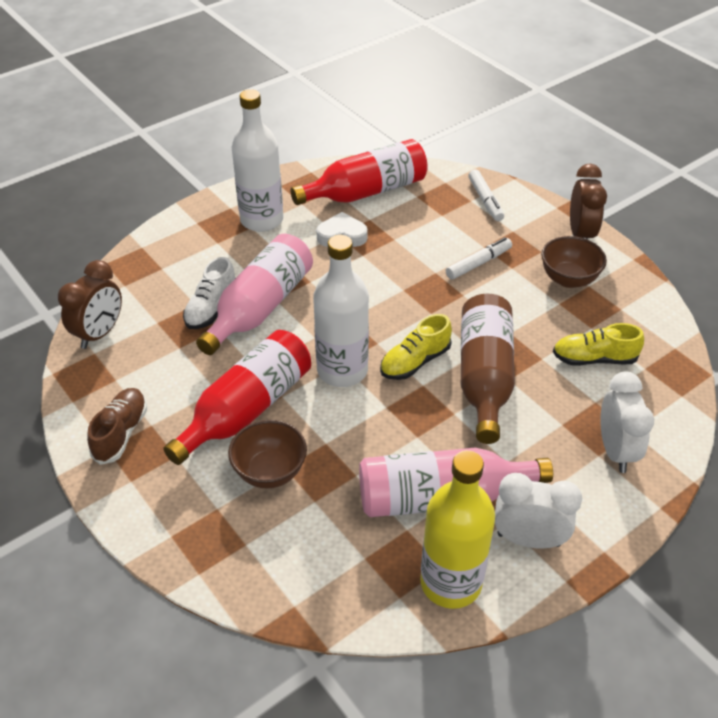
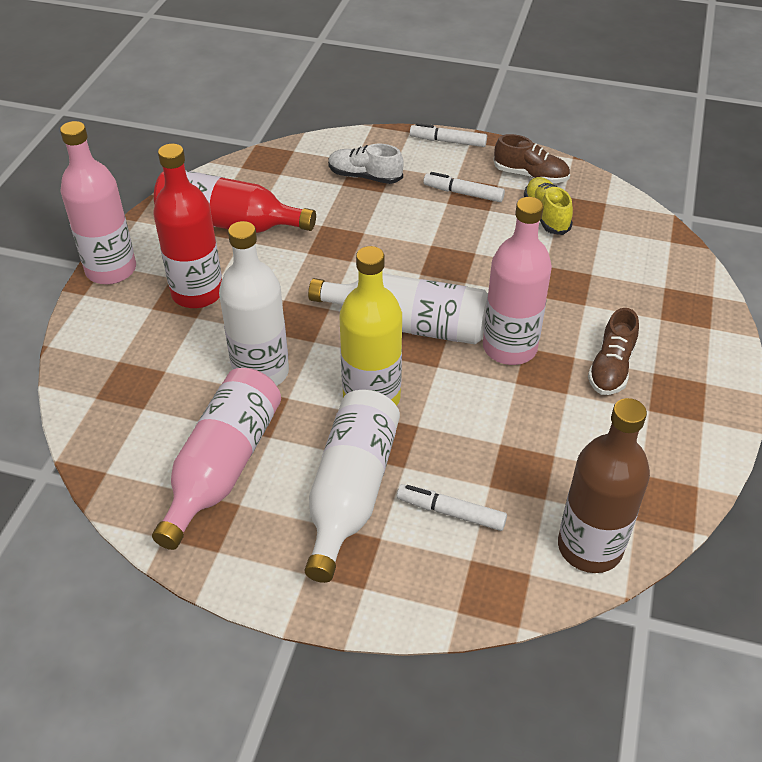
brown bowl: 2 -> 0
brown clock: 2 -> 0
brown shoe: 1 -> 2
pink bottle: 2 -> 3
white bottle: 2 -> 3
white clock: 2 -> 0
white heart: 1 -> 0
white marker: 2 -> 3
yellow shoe: 2 -> 1

